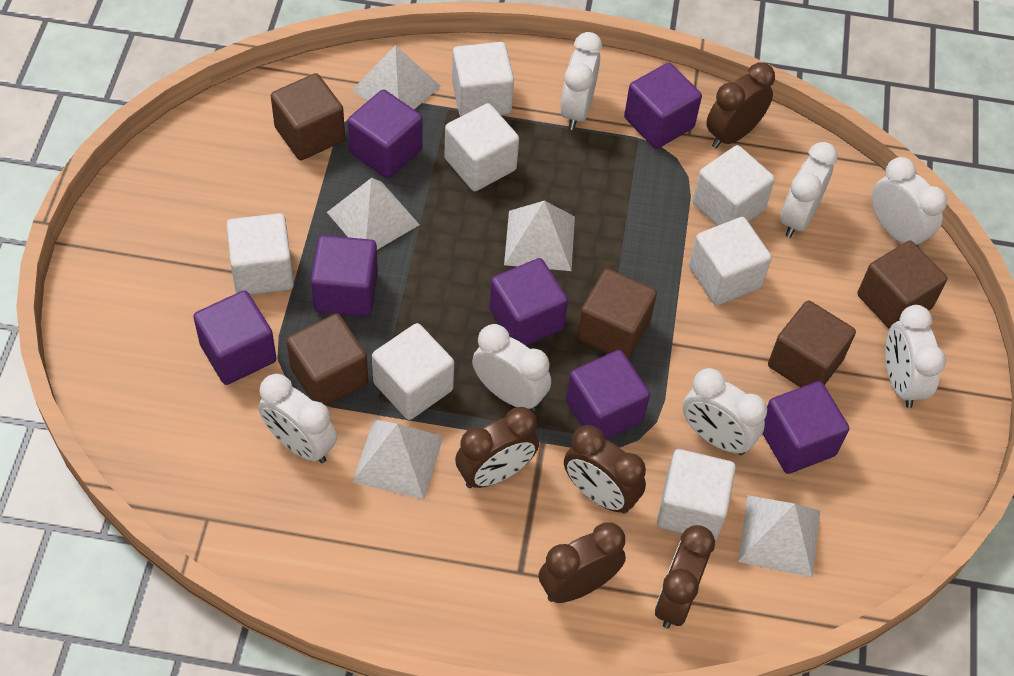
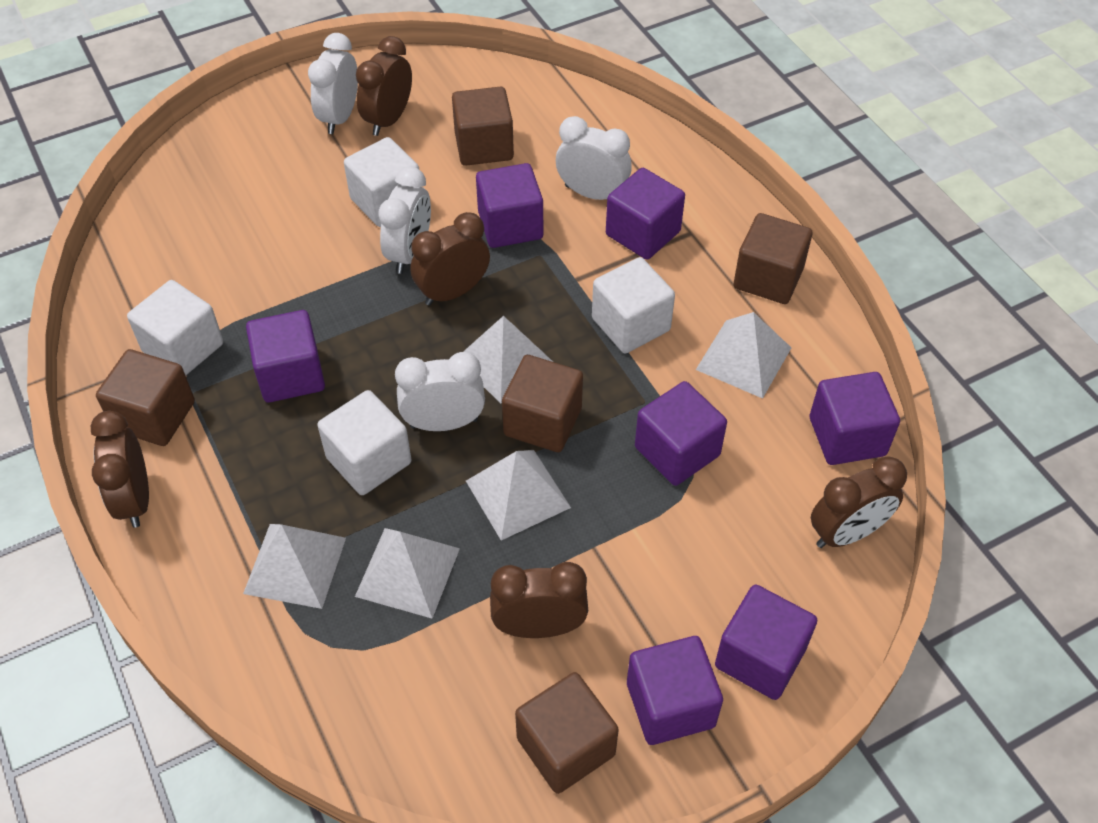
white clock: 7 -> 4
white cube: 7 -> 4

